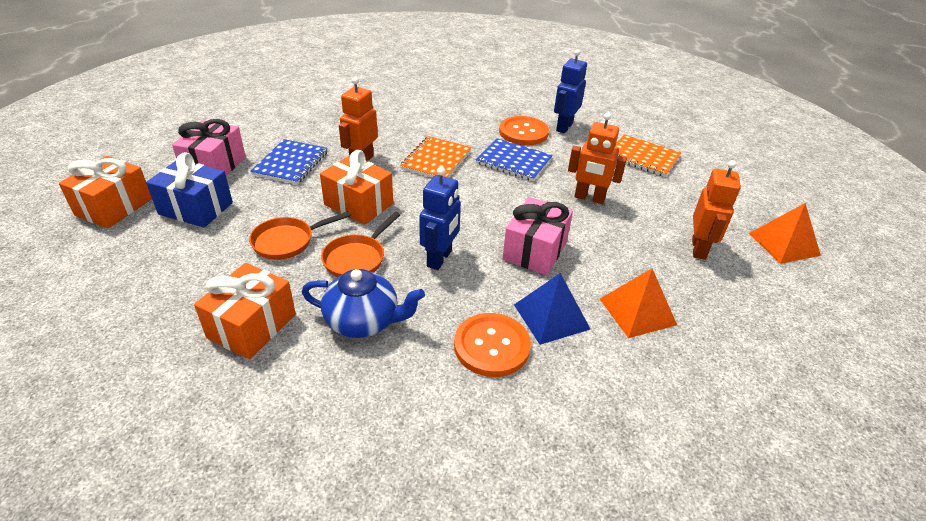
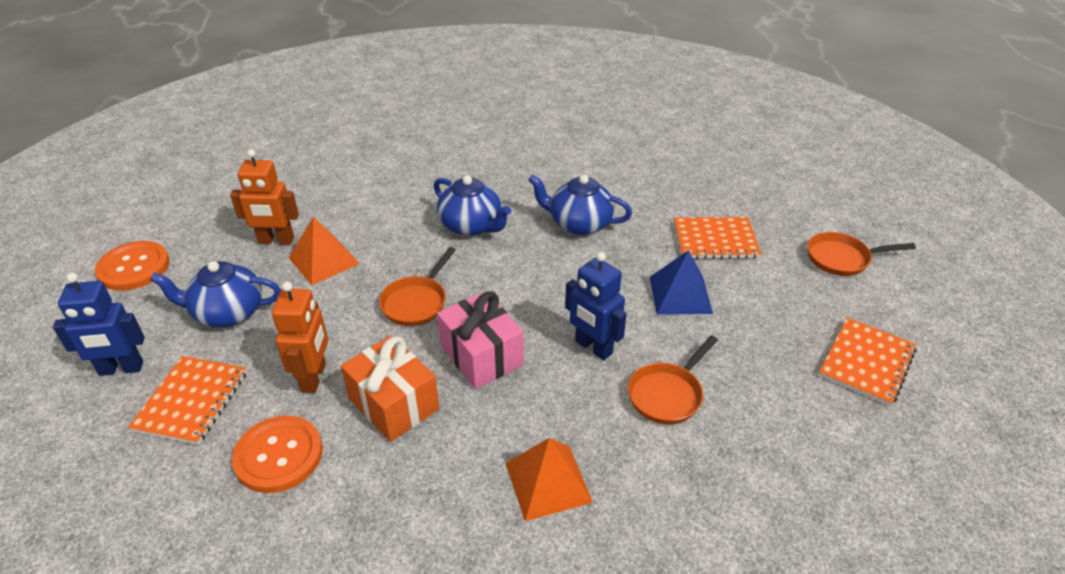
blue gift: 1 -> 0
blue notebook: 2 -> 0
blue teapot: 1 -> 3
orange gift: 3 -> 1
orange notebook: 2 -> 3
orange pan: 2 -> 3
orange robot: 3 -> 2
pink gift: 2 -> 1

